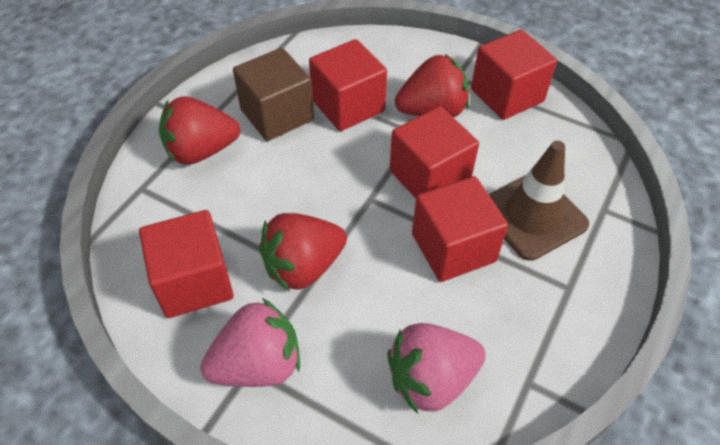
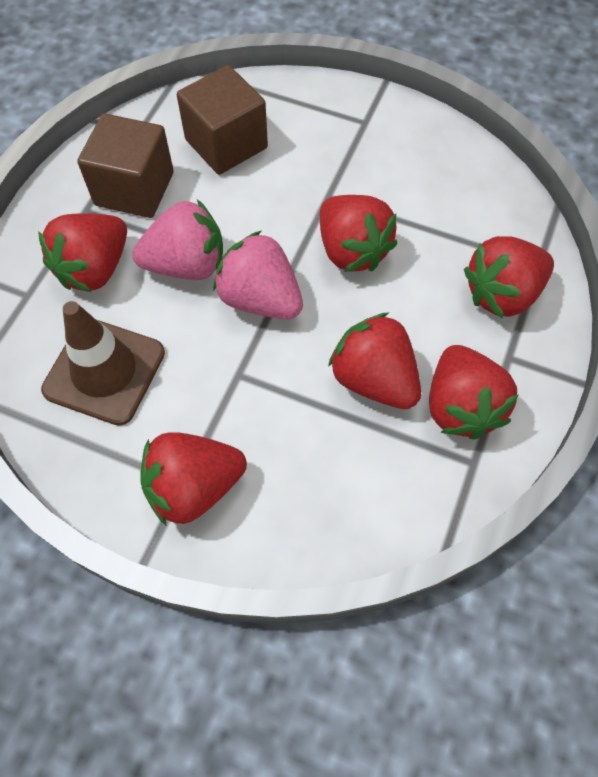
brown cube: 1 -> 2
red cube: 5 -> 0
red strawberry: 3 -> 6

